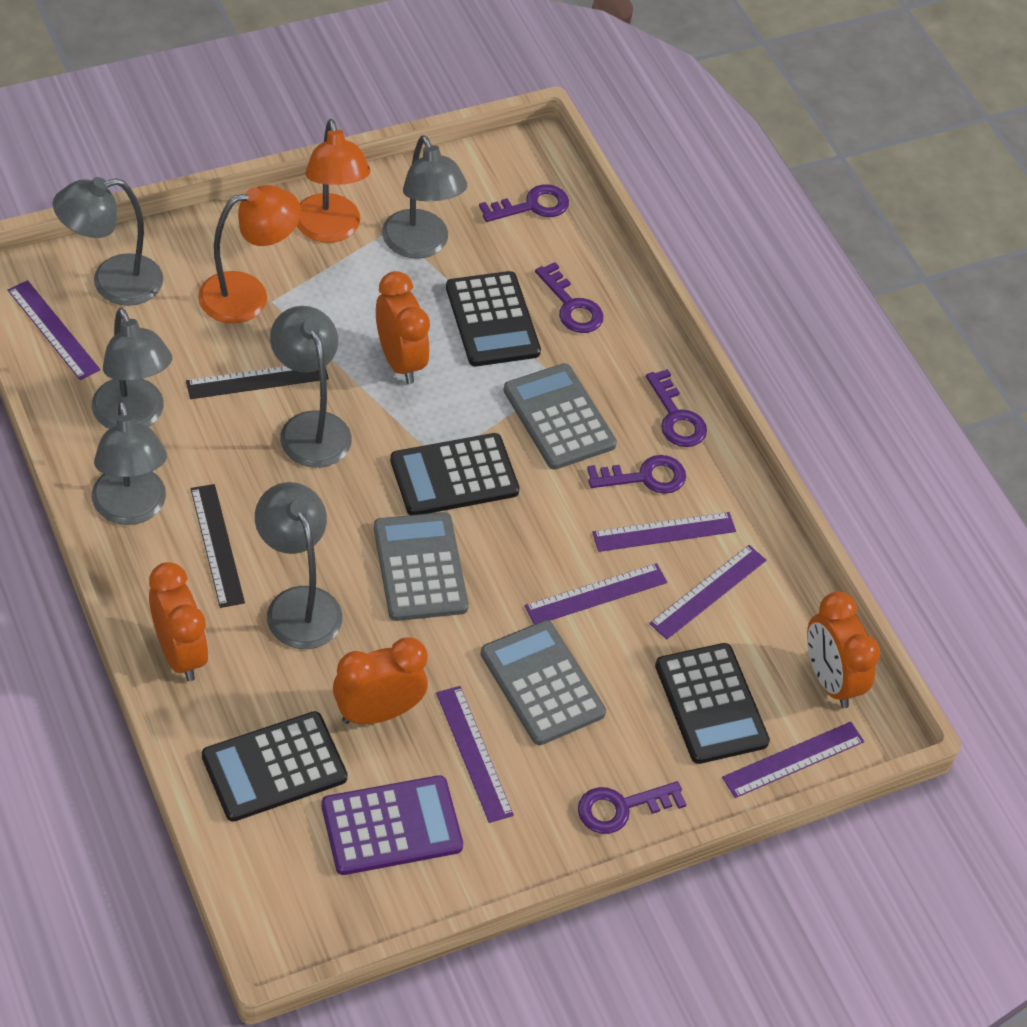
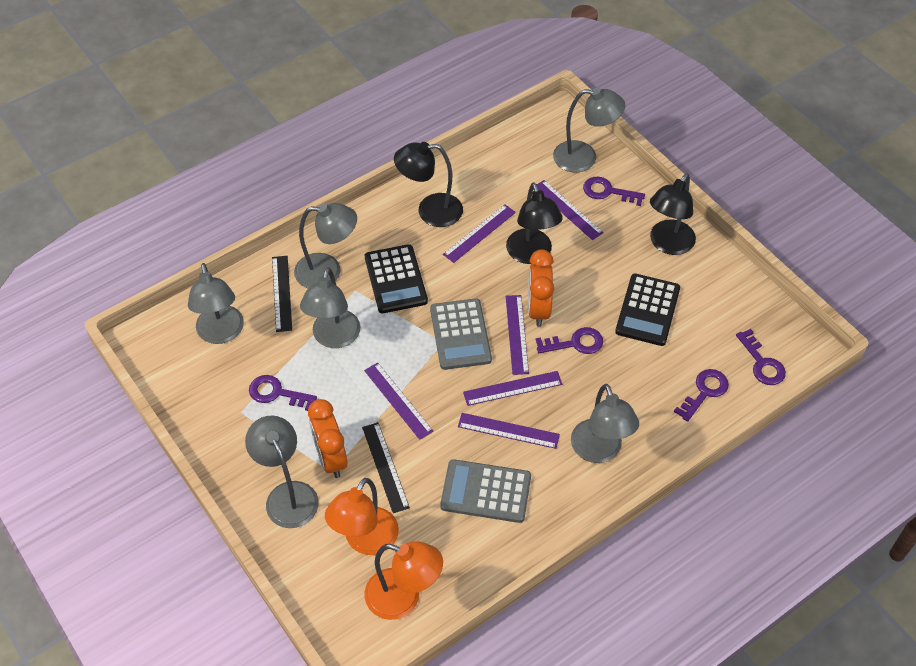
black calculator: 4 -> 2
black lamp: 0 -> 3
grey calculator: 3 -> 2
orange clock: 4 -> 2
purple calculator: 1 -> 0

